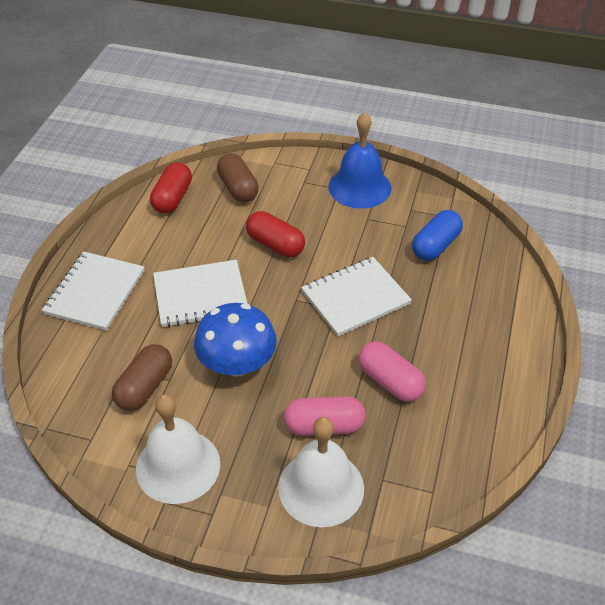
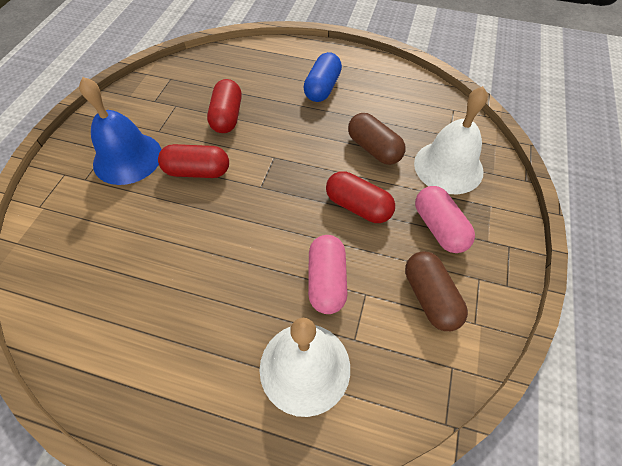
blue mushroom: 1 -> 0
red capsule: 2 -> 3
white notebook: 3 -> 0

